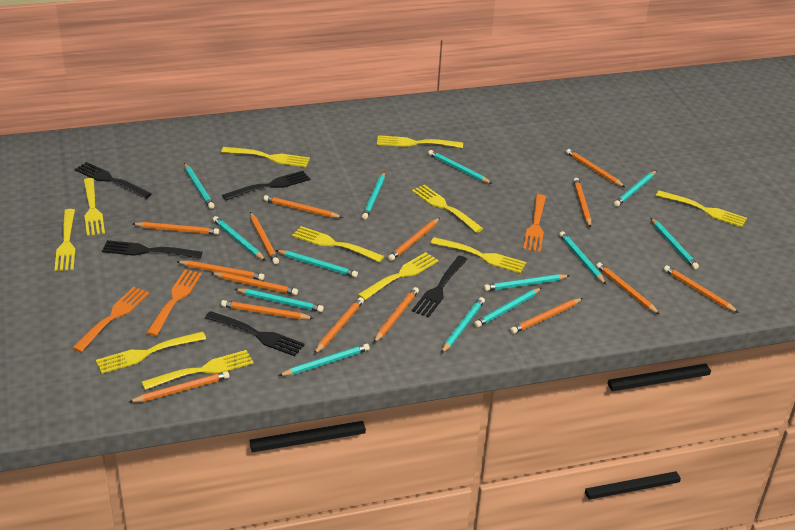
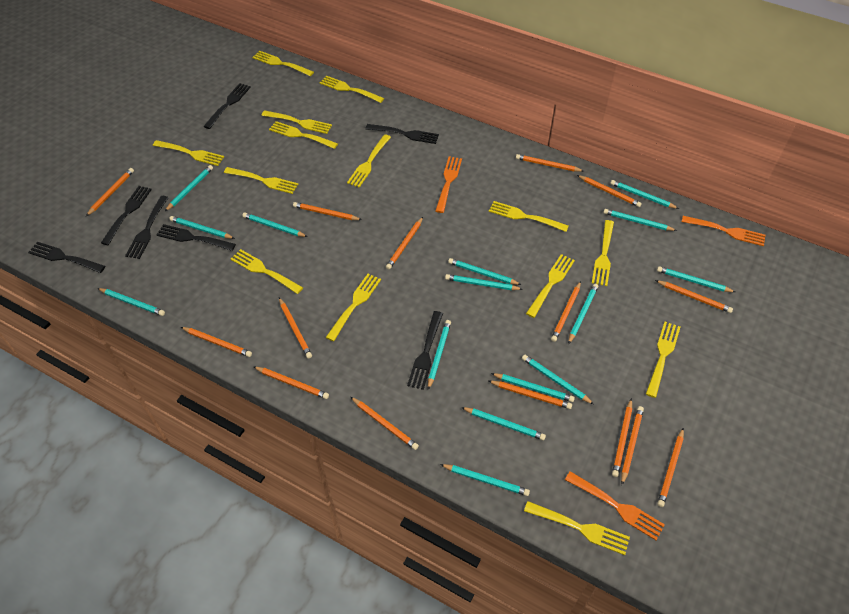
black fork: 5 -> 7
turquoise pencil: 13 -> 15
yellow fork: 11 -> 14

